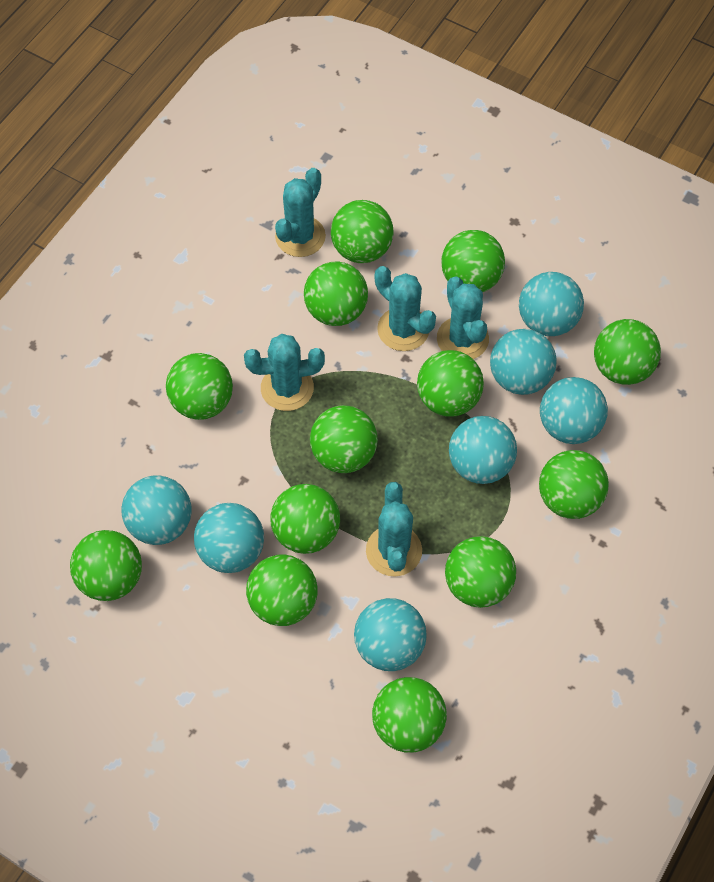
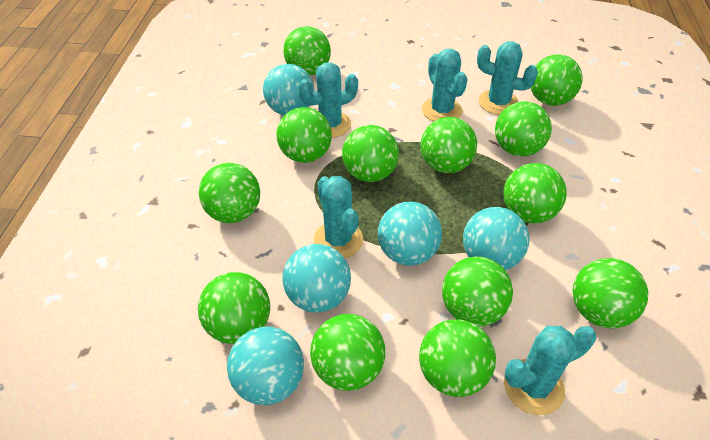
turquoise ball: 7 -> 5

